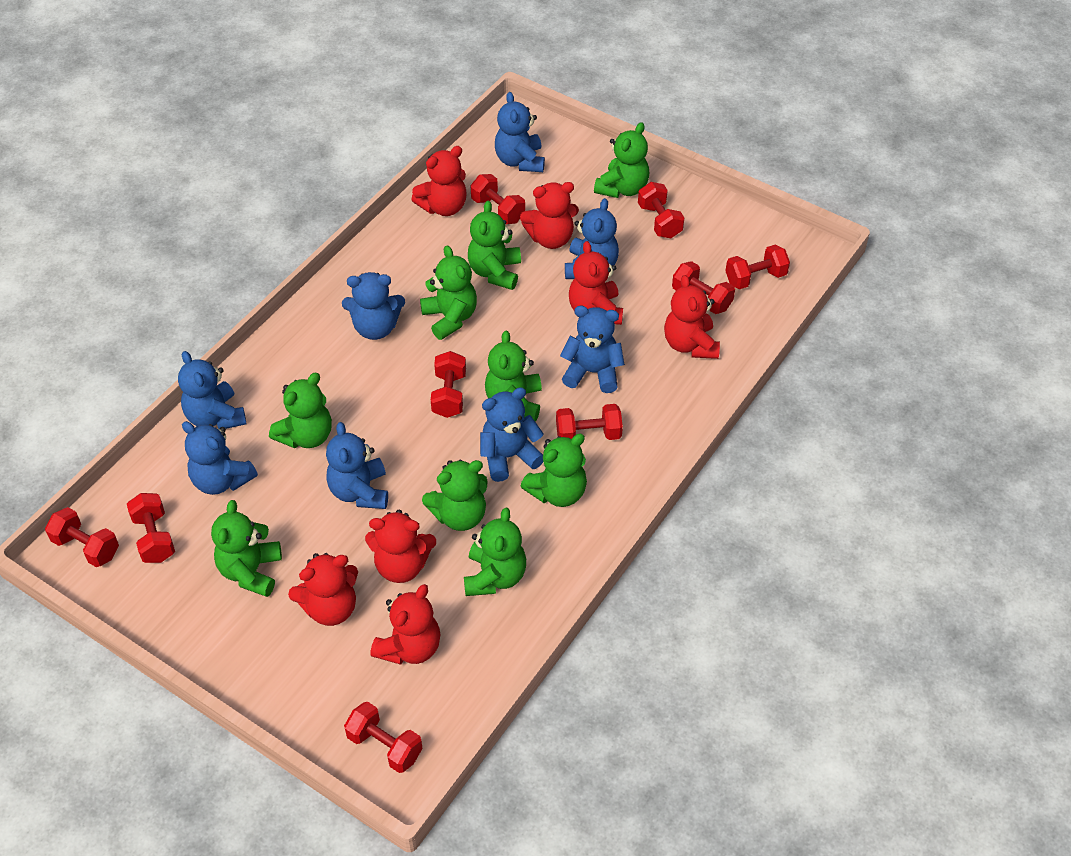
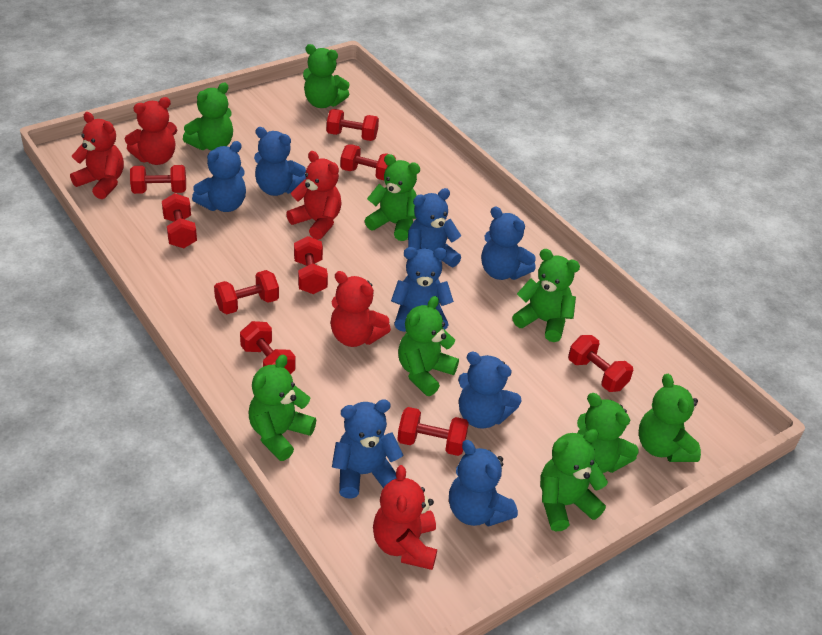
red teddy bear: 7 -> 5

